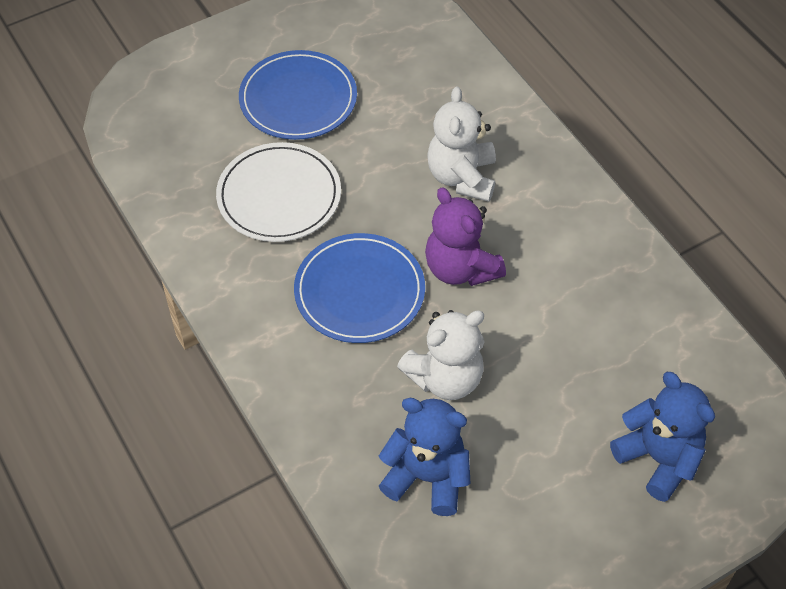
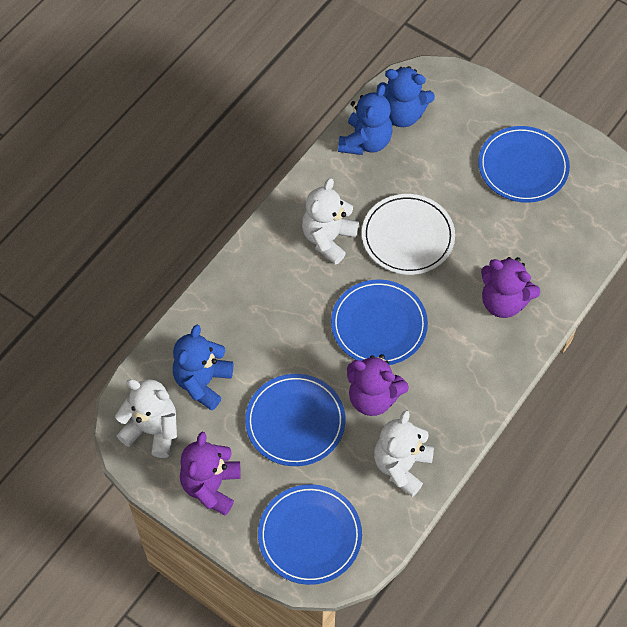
blue plate: 2 -> 4
blue teddy bear: 2 -> 3
purple teddy bear: 1 -> 3
white teddy bear: 2 -> 3

